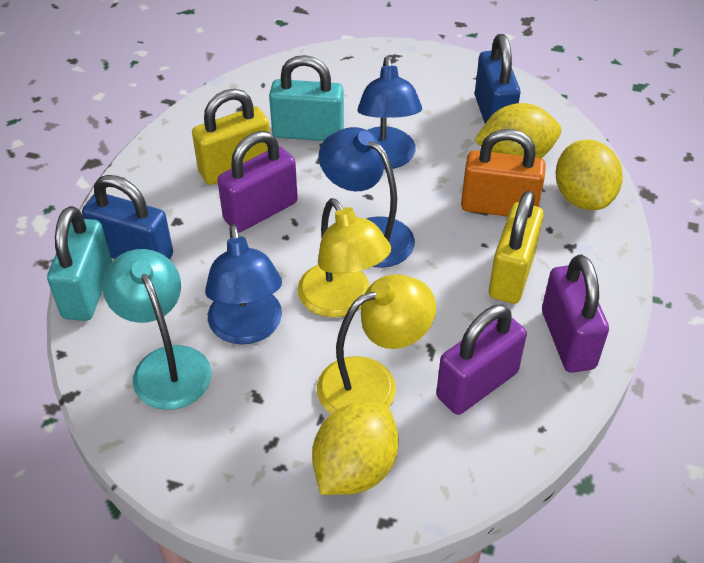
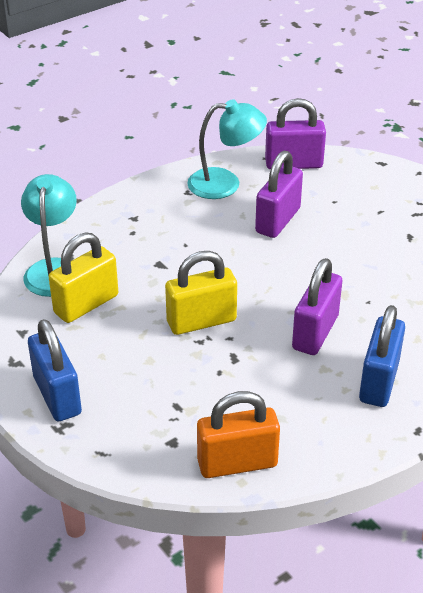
blue lamp: 3 -> 0
turquoise lamp: 1 -> 2
turquoise padlock: 2 -> 0
yellow lamp: 2 -> 0
yellow lemon: 3 -> 0

